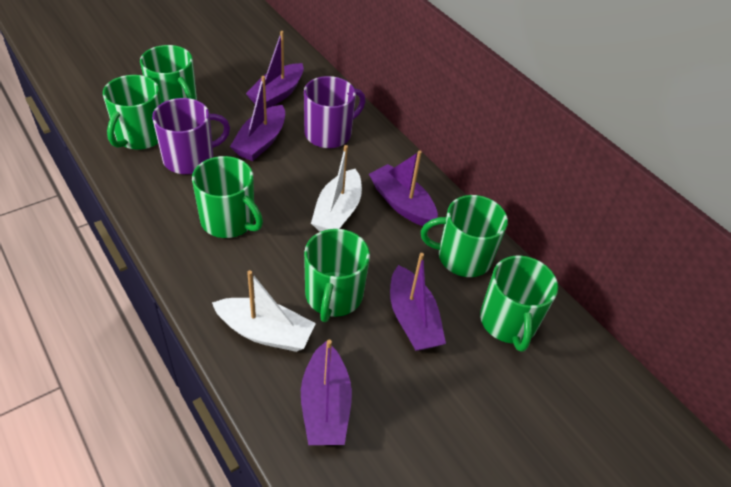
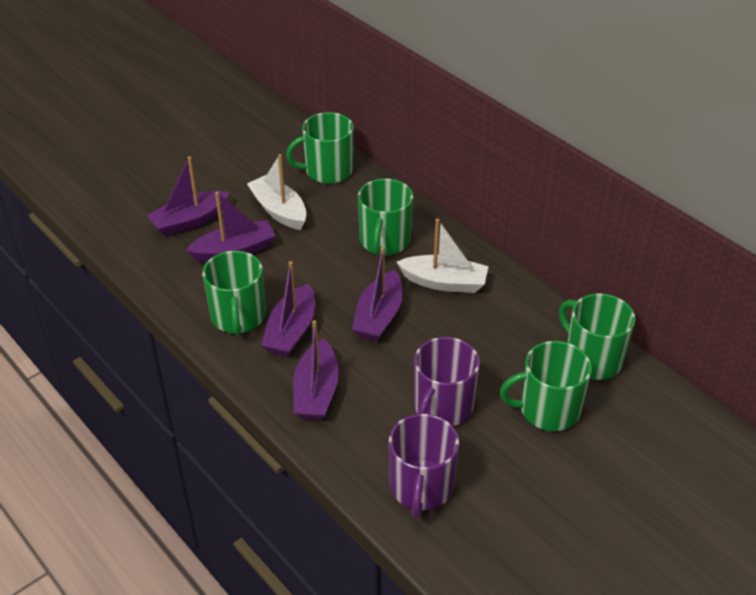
green mug: 6 -> 5

